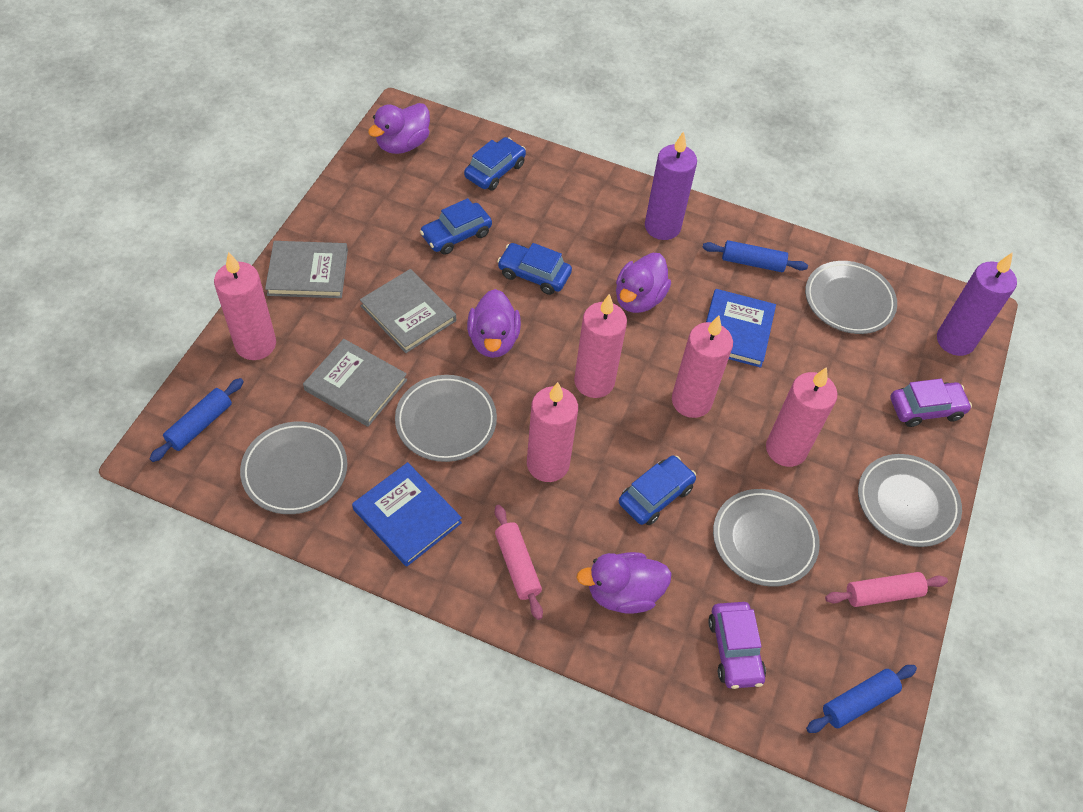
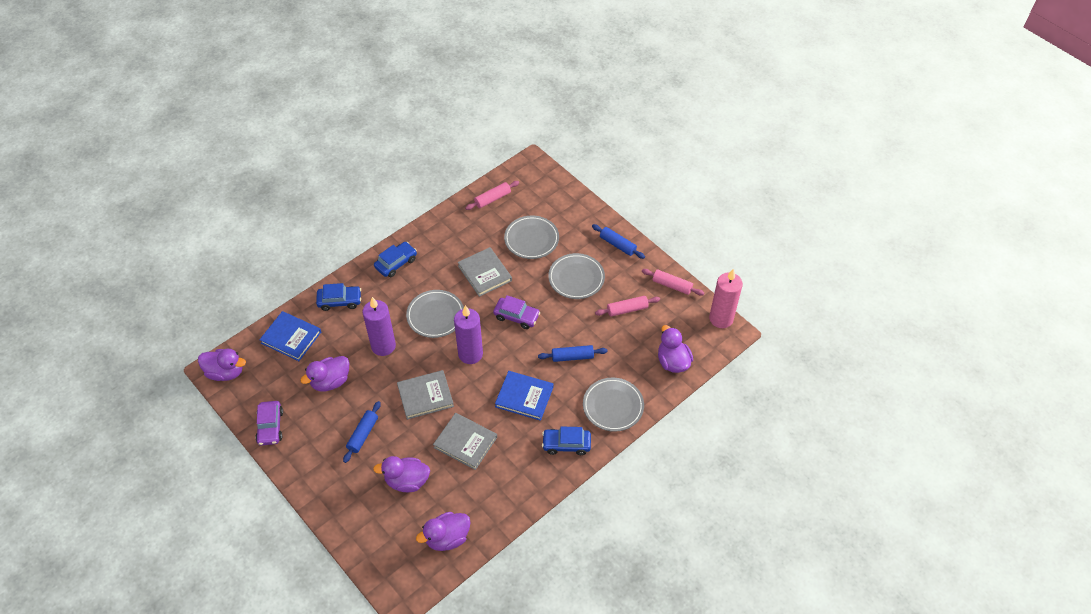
blue car: 4 -> 3
grey plate: 5 -> 4
pink candle: 5 -> 1
pink rolling pin: 2 -> 3
purple duck: 4 -> 5

